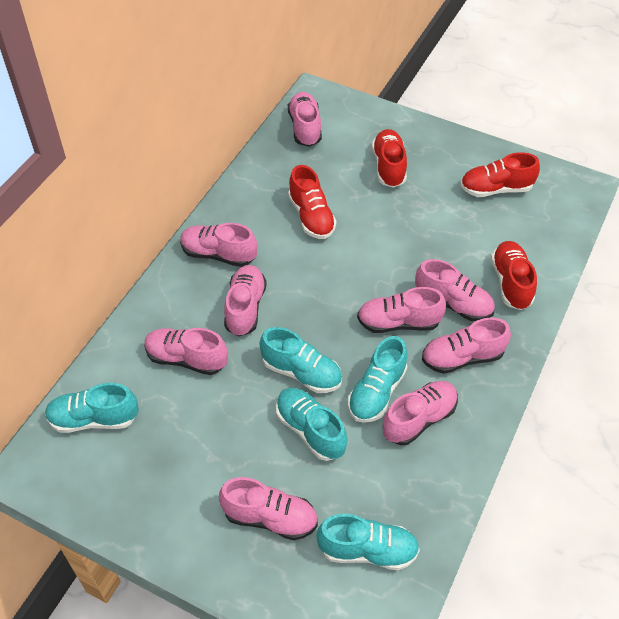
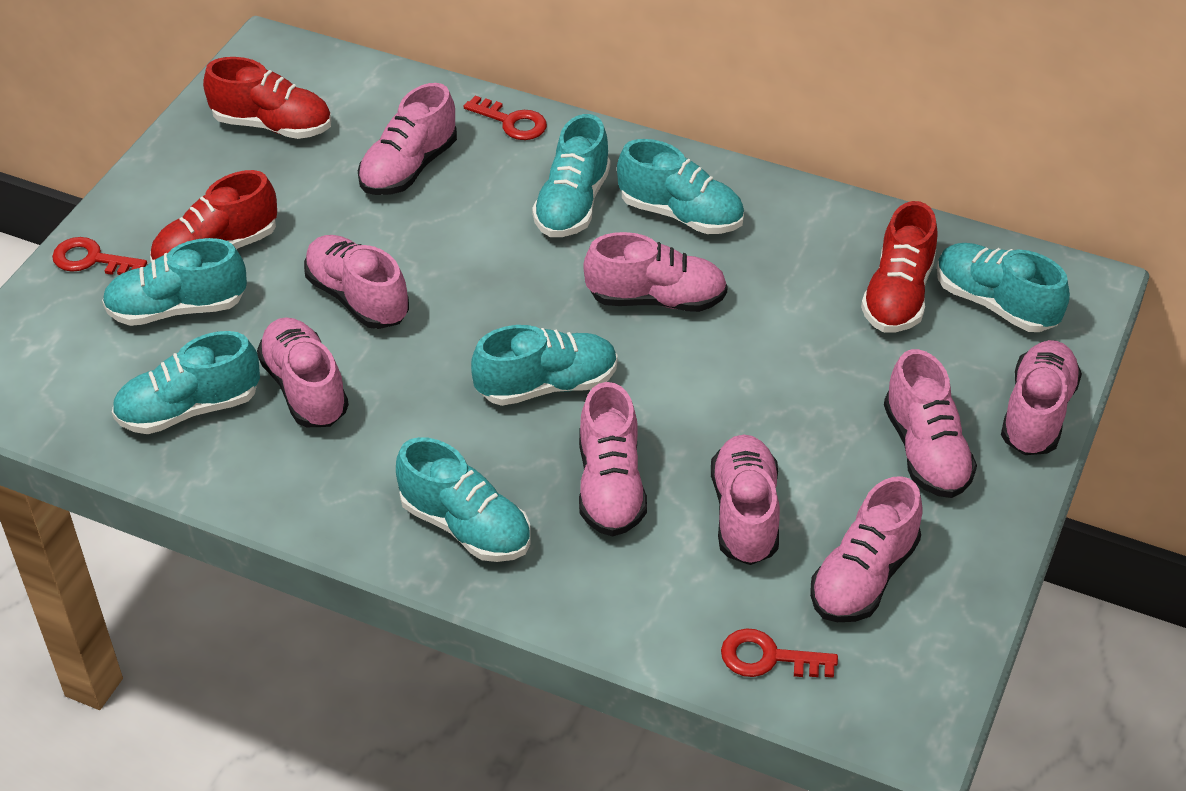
red key: 0 -> 3
red shoe: 4 -> 3
turquoise shoe: 5 -> 7

